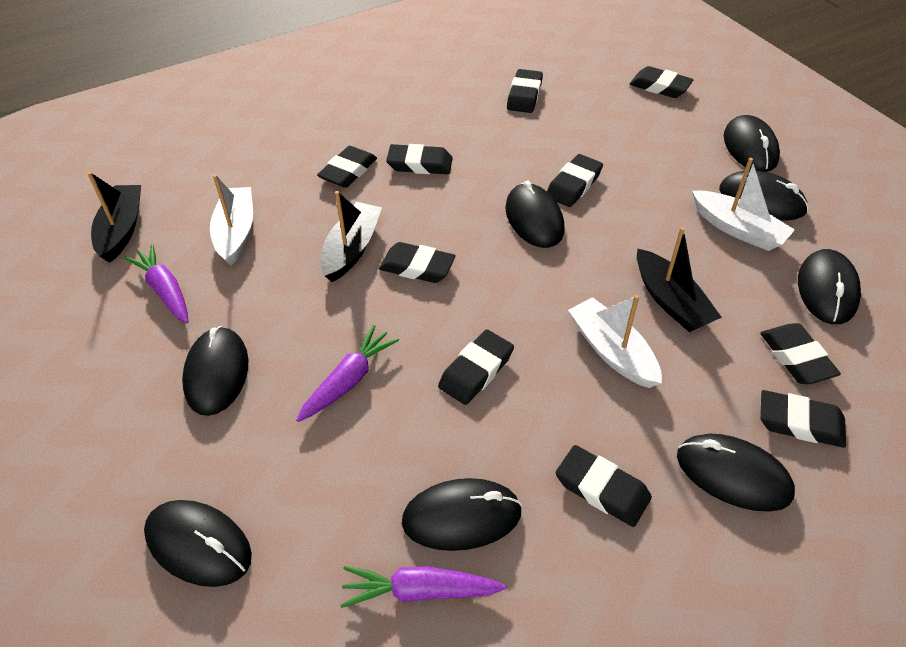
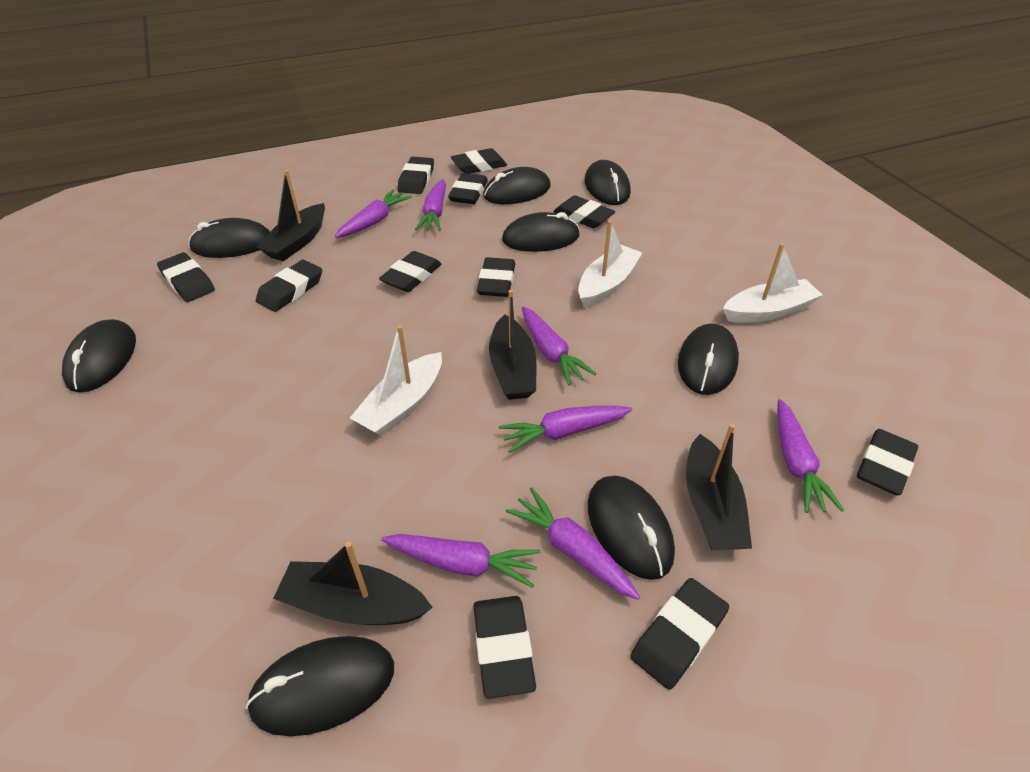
black boat: 3 -> 4
black eraser: 10 -> 11
purple carrot: 3 -> 7

